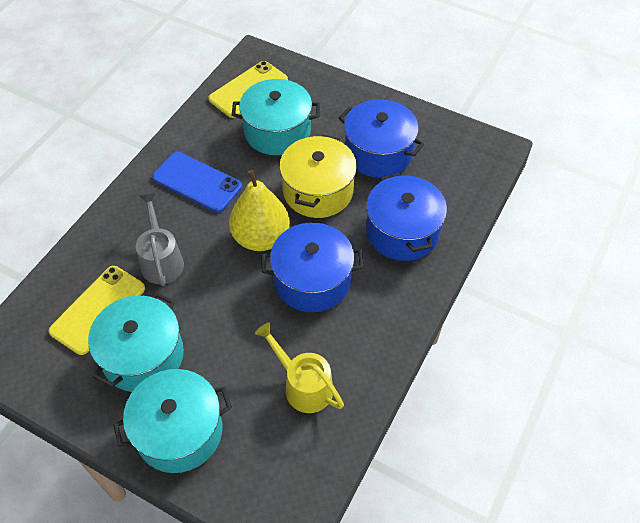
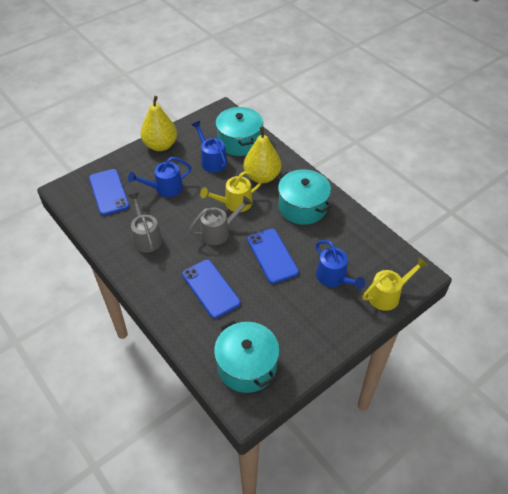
blue phone: 1 -> 3
blue pot: 3 -> 0
blue watering can: 0 -> 3
grey watering can: 1 -> 2
yellow pear: 1 -> 2
yellow phone: 2 -> 0
yellow pot: 1 -> 0
yellow watering can: 1 -> 2

